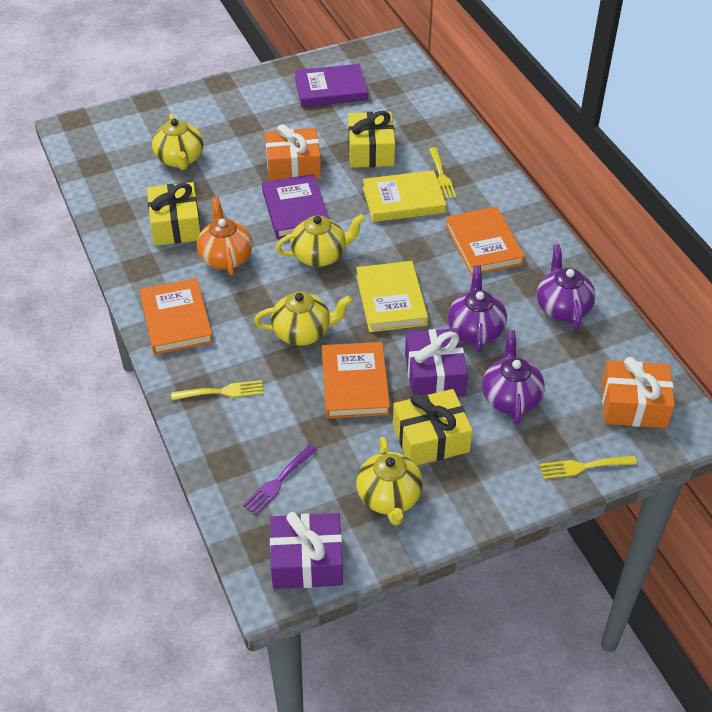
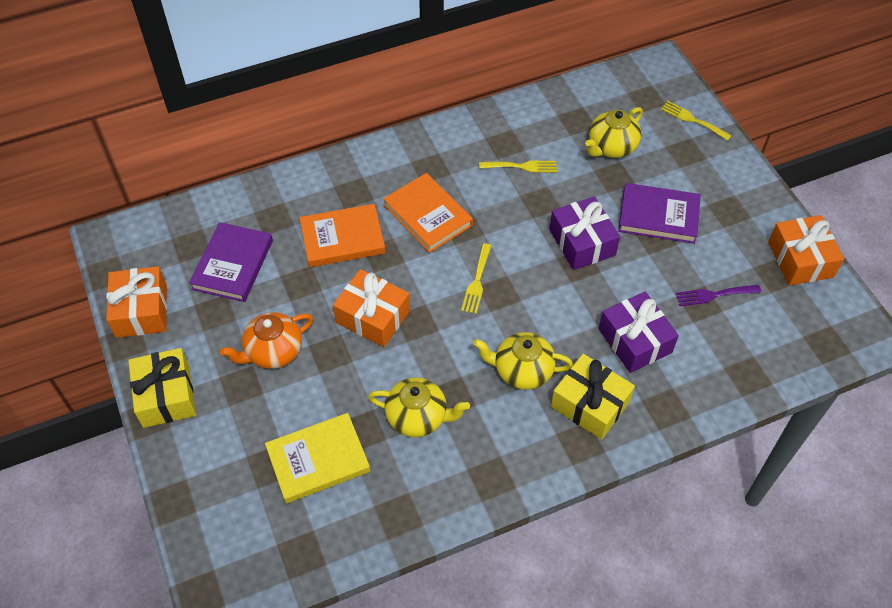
orange book: 3 -> 2
orange gift: 2 -> 3
purple teapot: 3 -> 0
yellow book: 2 -> 1
yellow gift: 3 -> 2
yellow teapot: 4 -> 3

